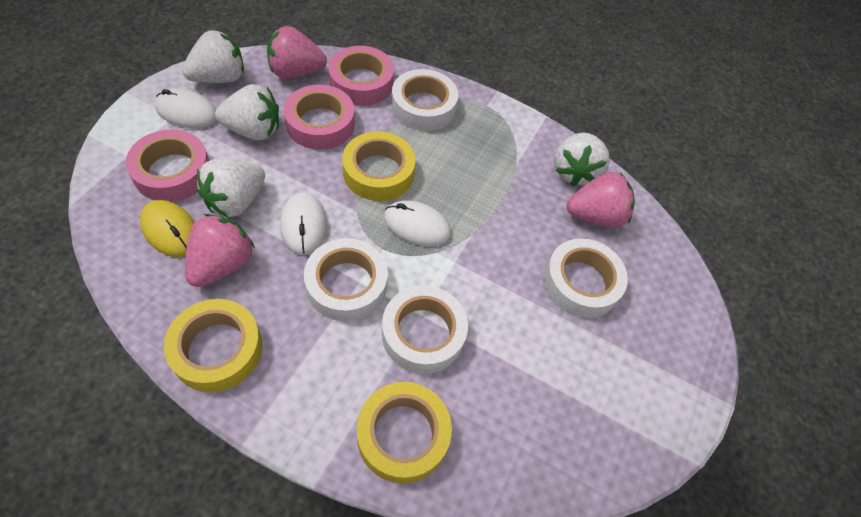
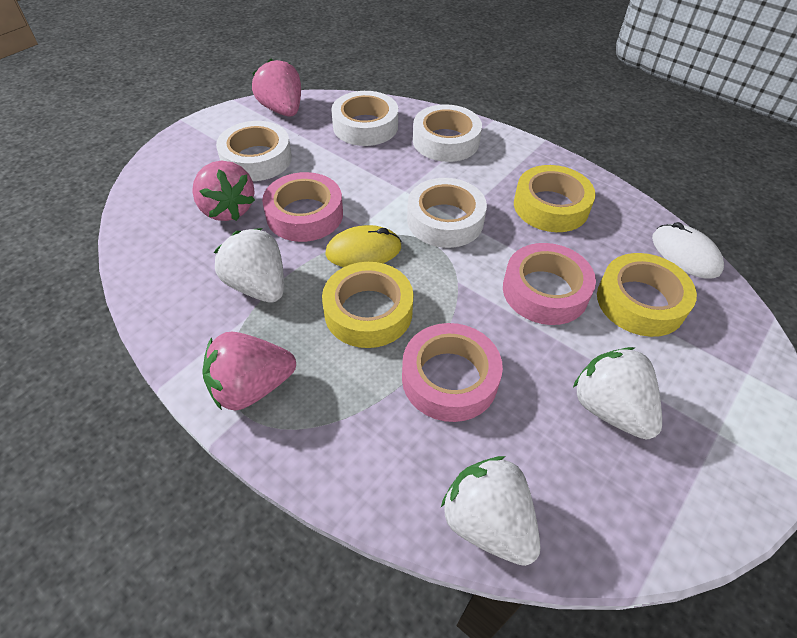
white mouse: 3 -> 1
white strawberry: 4 -> 3

